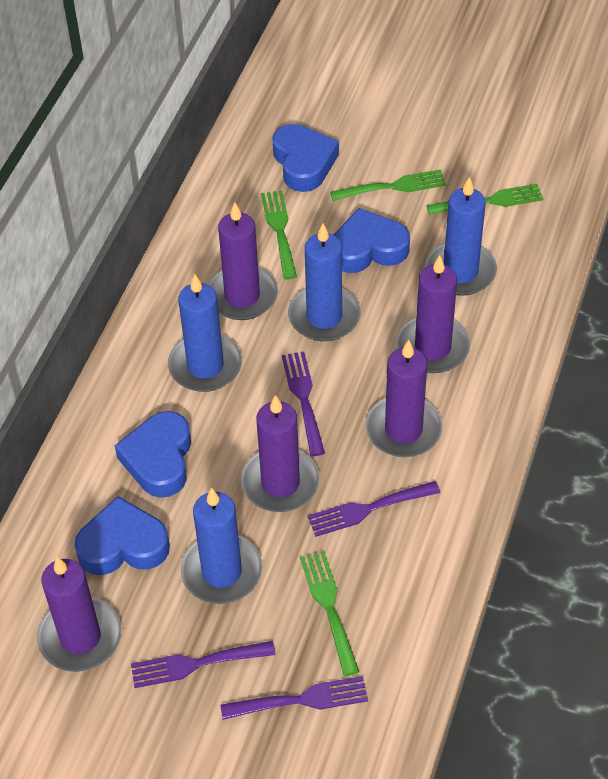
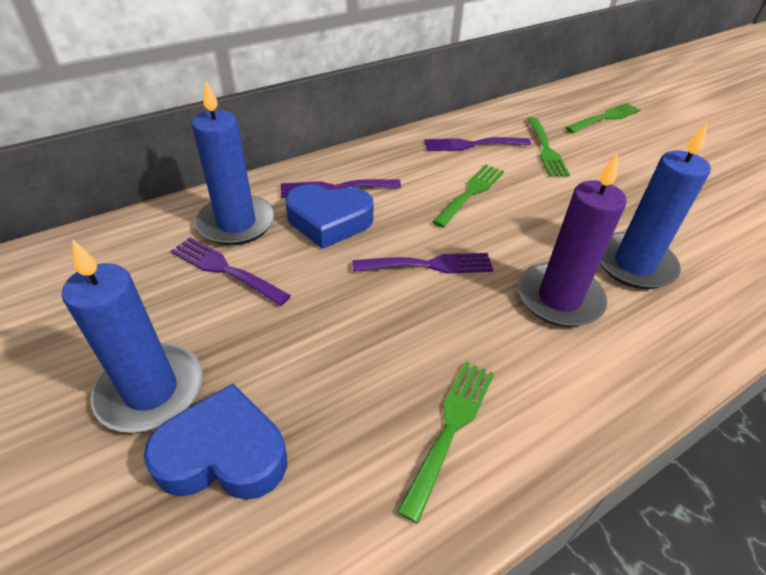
blue candle: 4 -> 3
blue heart: 4 -> 2
purple candle: 5 -> 1

